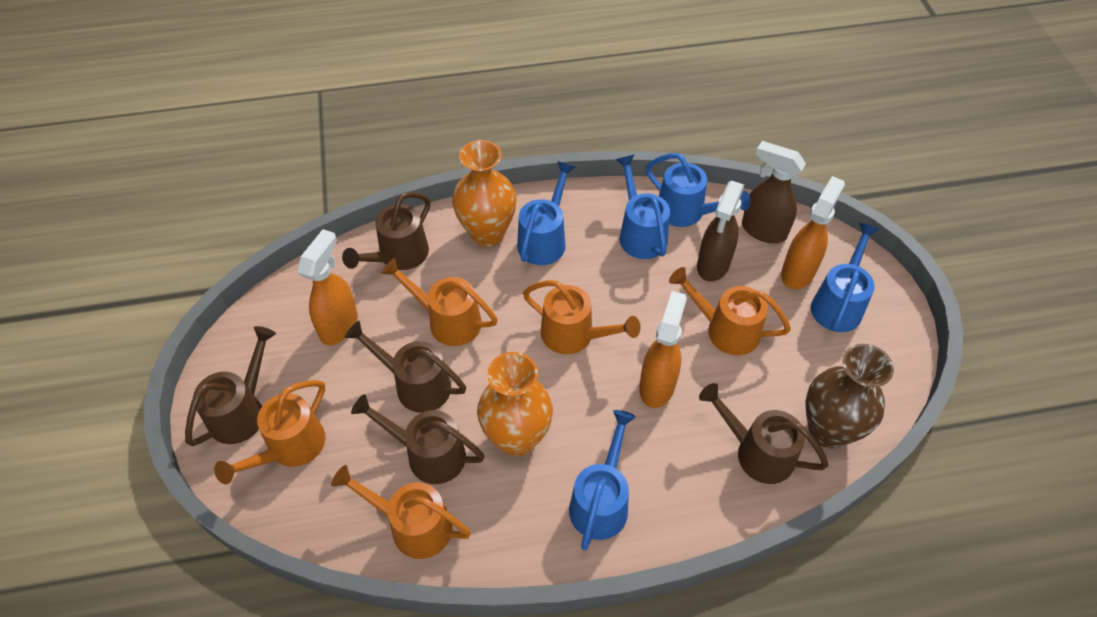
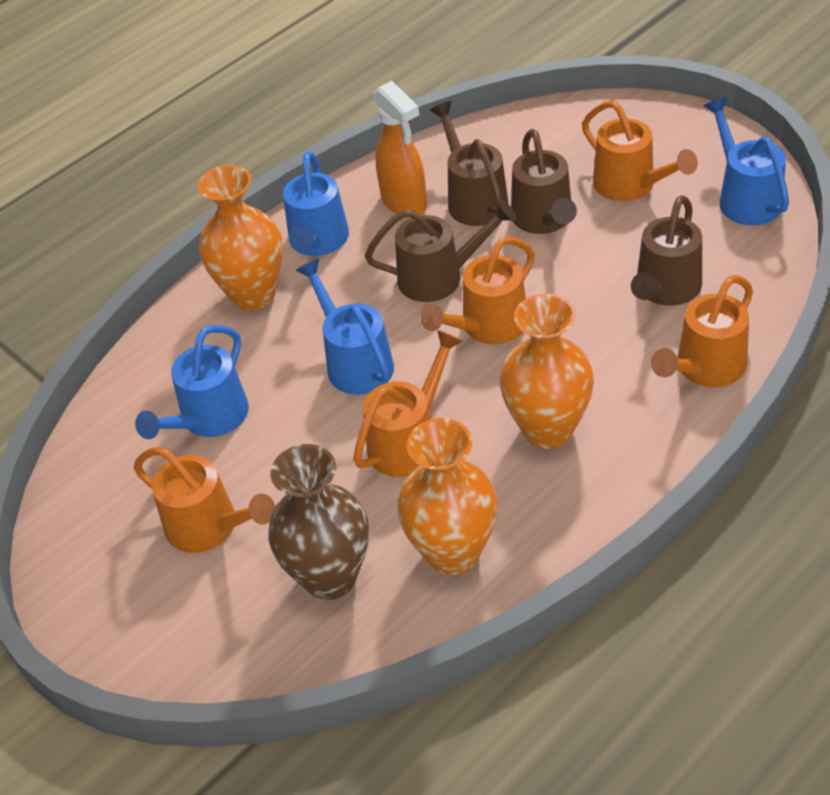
blue watering can: 5 -> 4
brown spray bottle: 2 -> 0
brown watering can: 5 -> 4
orange spray bottle: 3 -> 1
orange vase: 2 -> 3

